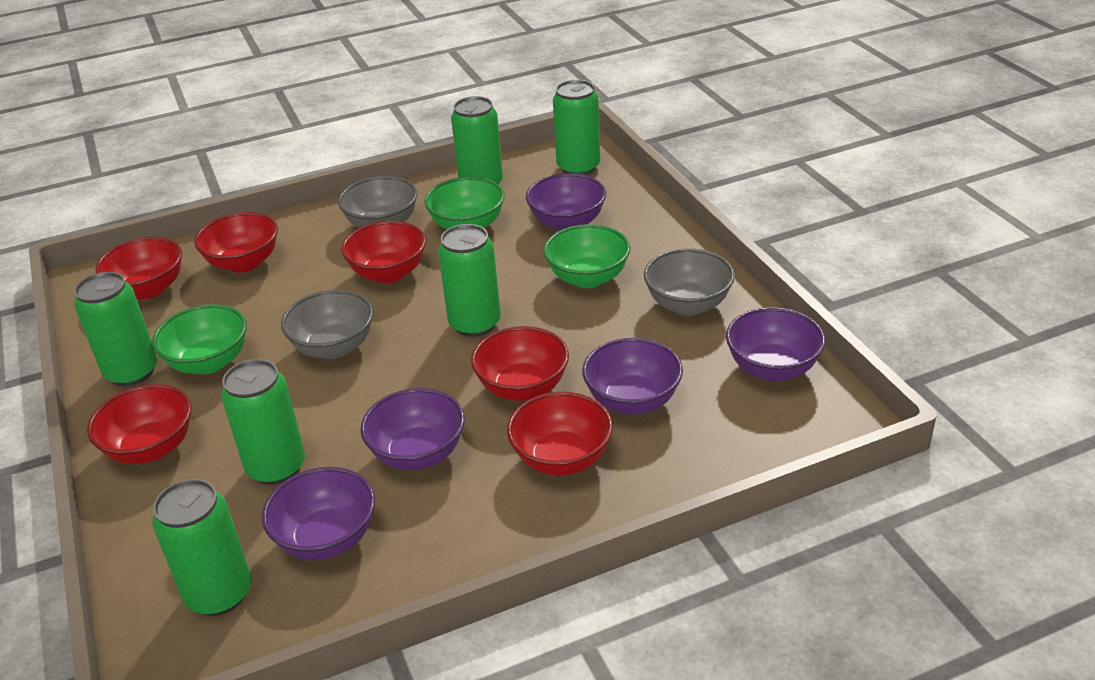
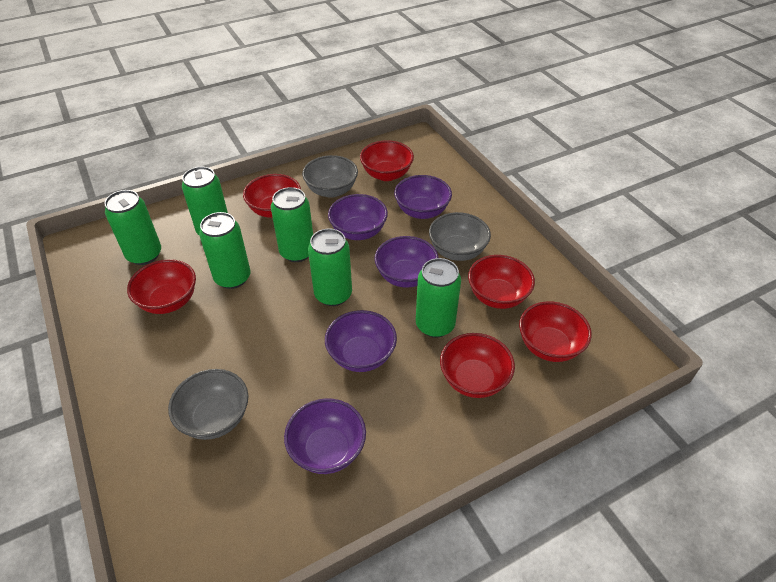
green bowl: 3 -> 0

